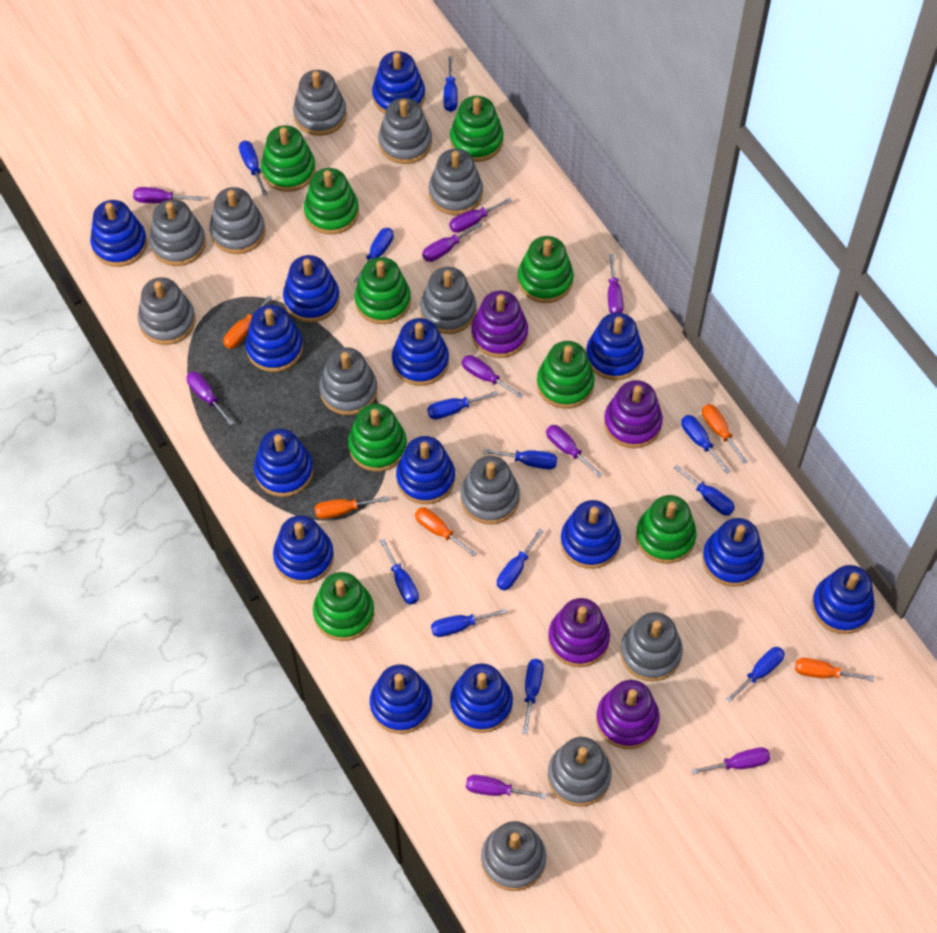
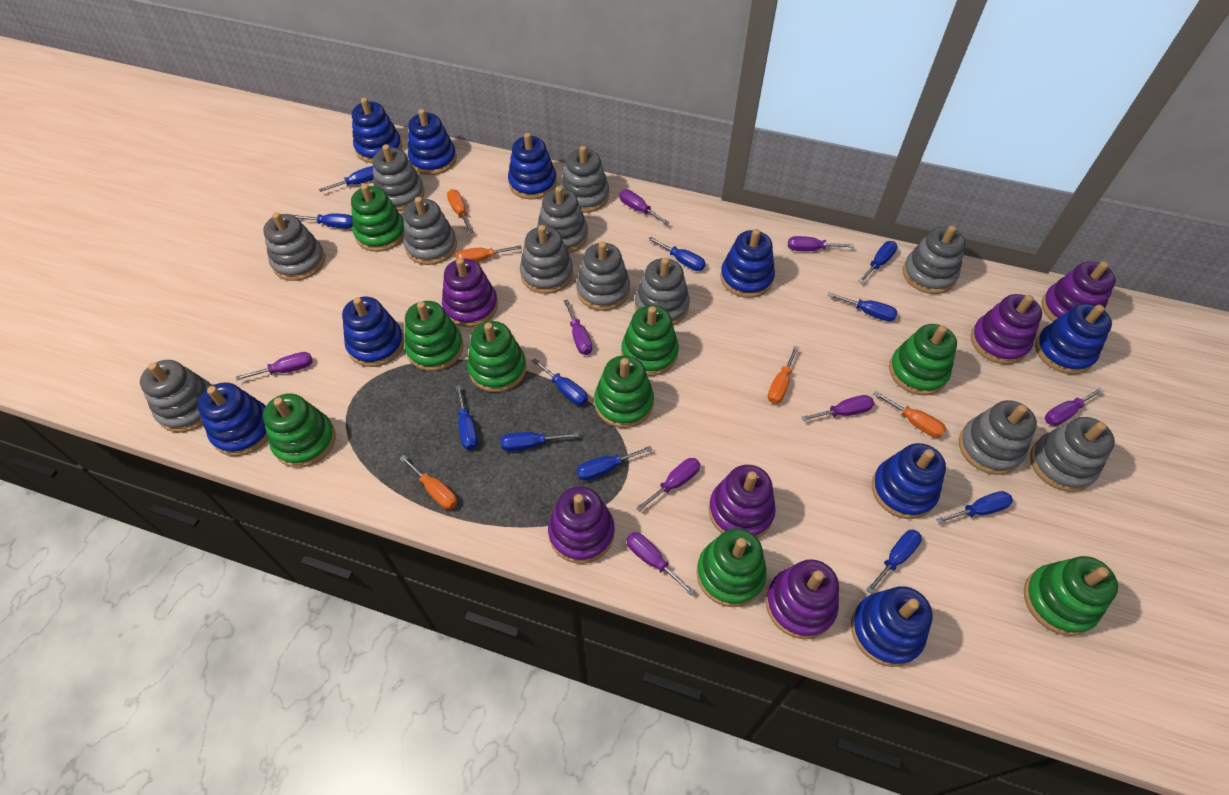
blue screwdriver: 12 -> 11
blue stacking toy: 14 -> 9
purple screwdriver: 9 -> 8
purple stacking toy: 4 -> 6

